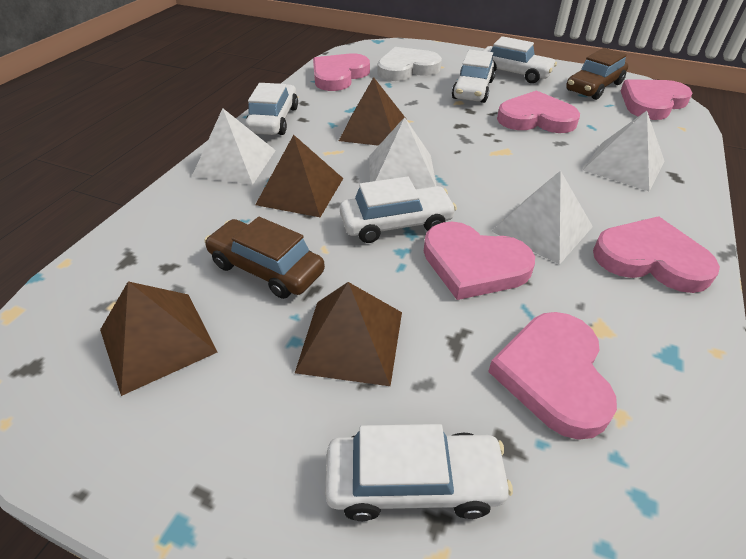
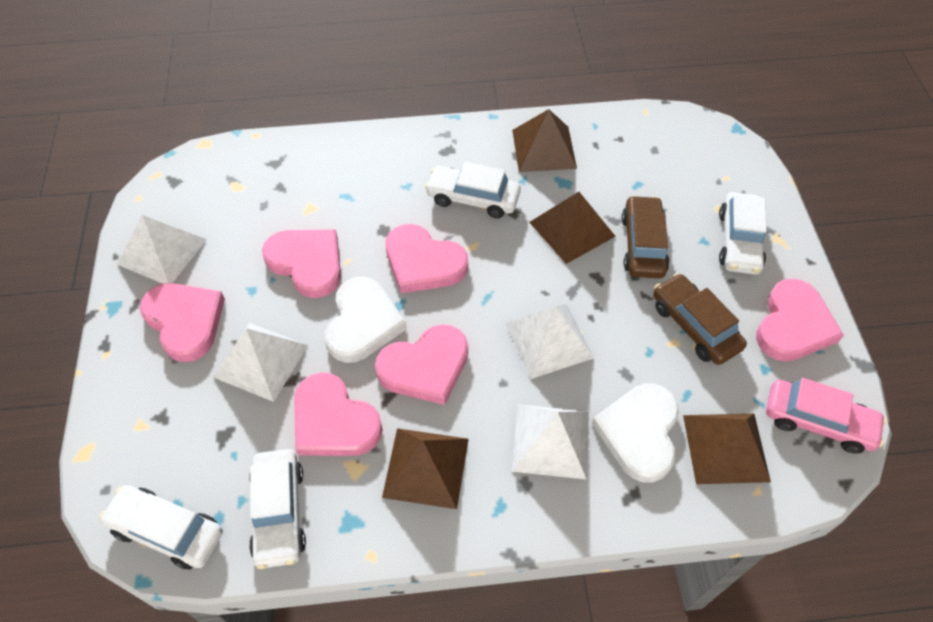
pink car: 0 -> 1
white car: 5 -> 4
white heart: 1 -> 2

